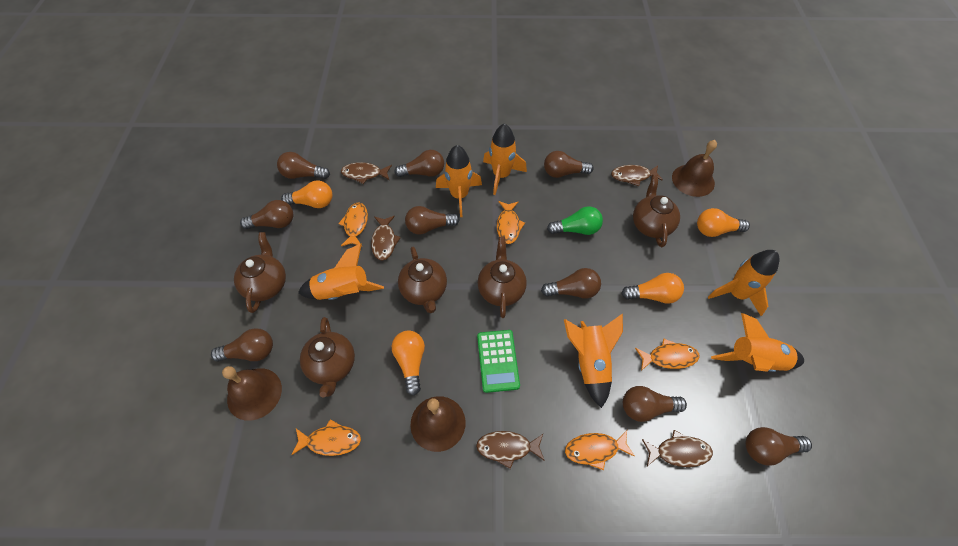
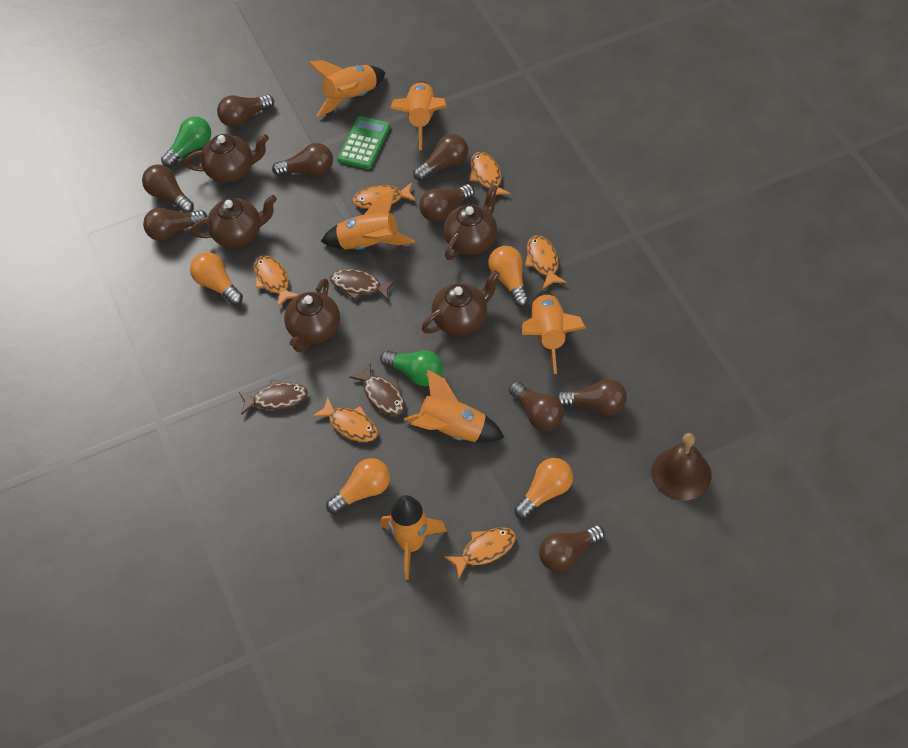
brown bell: 3 -> 1
brown fish: 5 -> 3
green light bulb: 1 -> 2
orange fish: 5 -> 6

